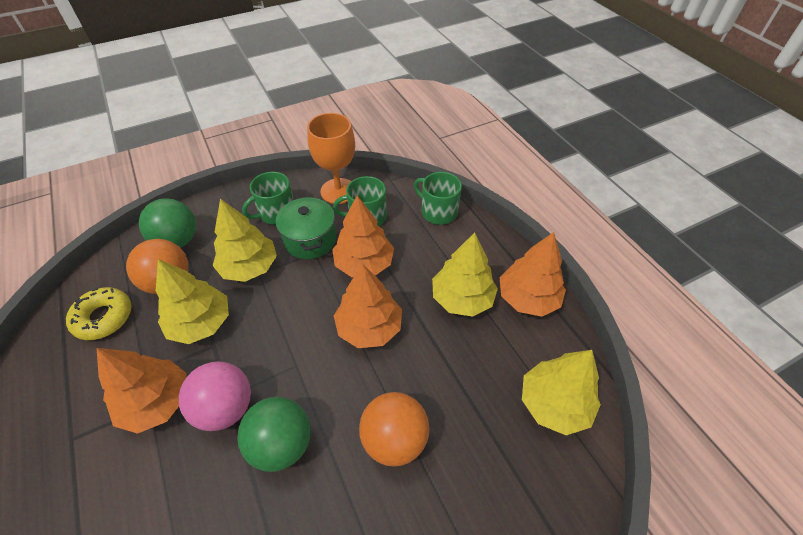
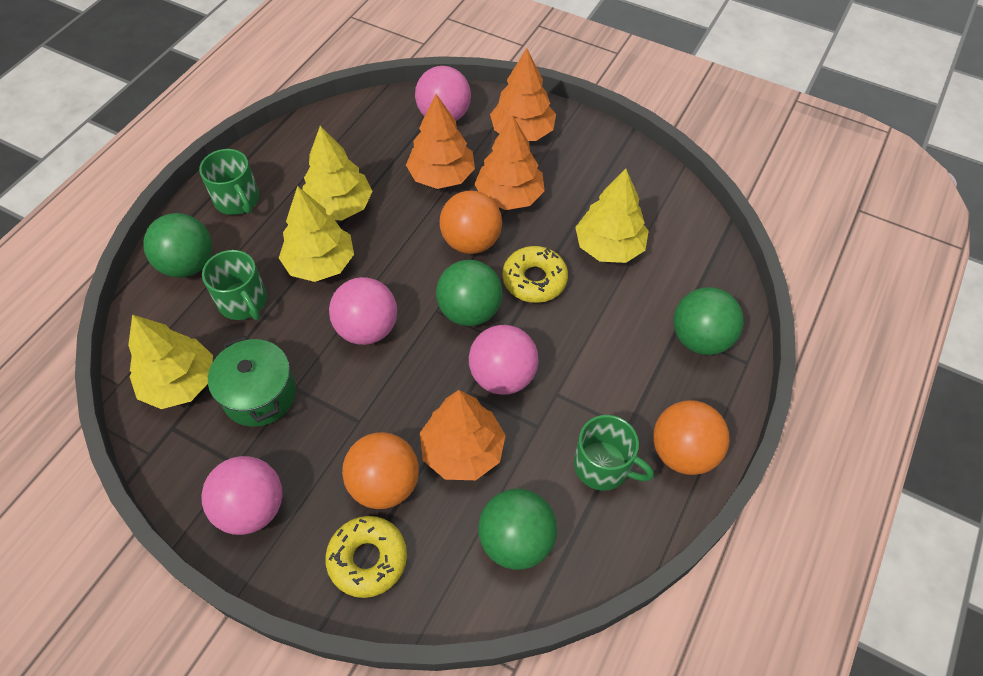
green ball: 2 -> 4
orange ball: 2 -> 3
orange goblet: 1 -> 0
pink ball: 1 -> 4
yellow donut: 1 -> 2

